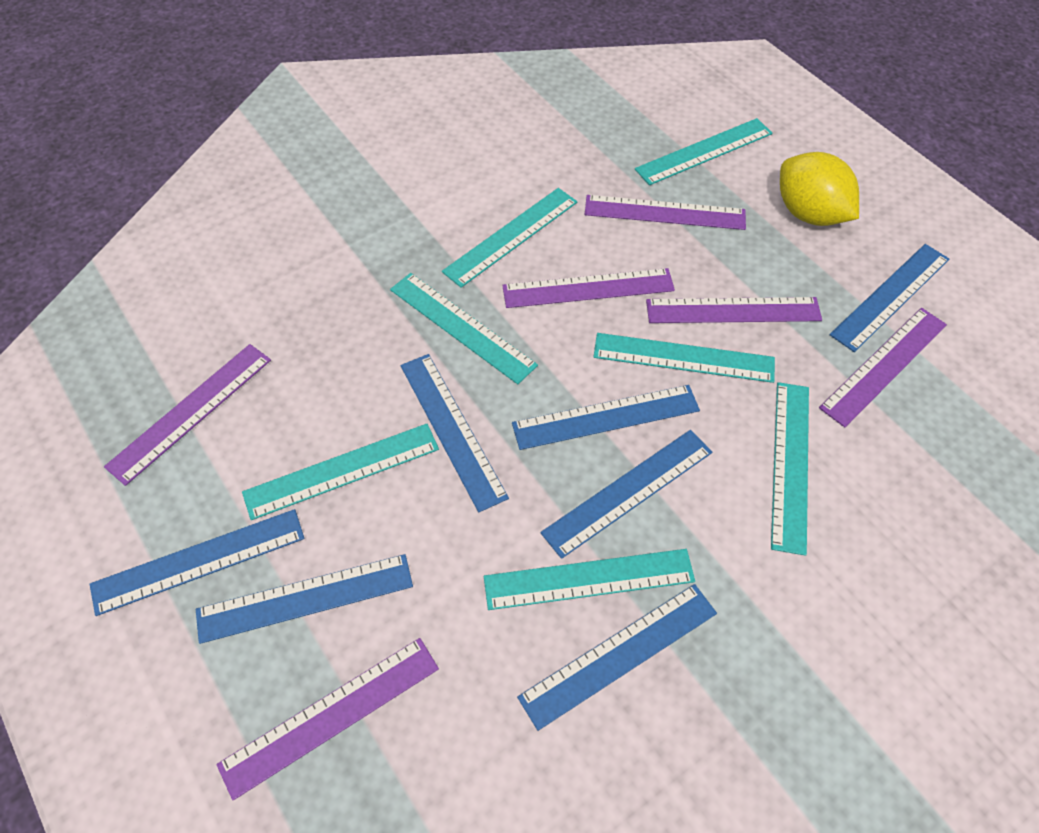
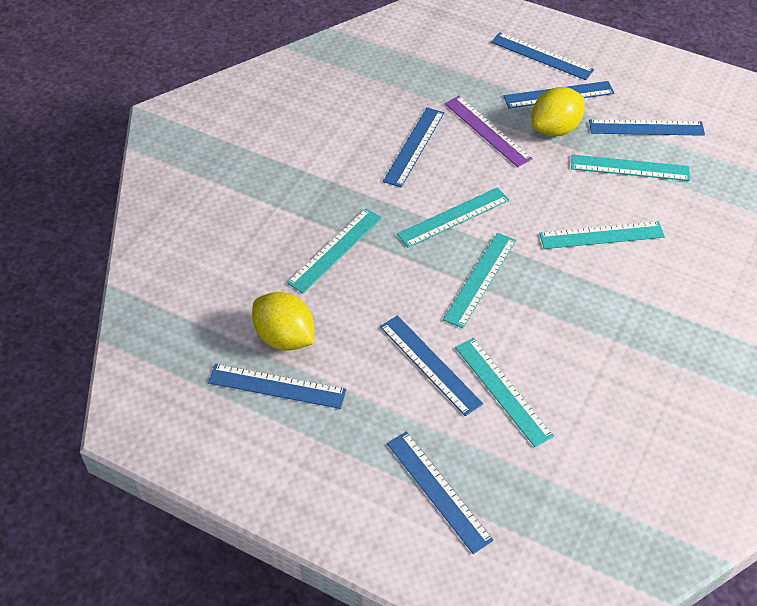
purple ruler: 6 -> 1
turquoise ruler: 7 -> 6
yellow lemon: 1 -> 2

